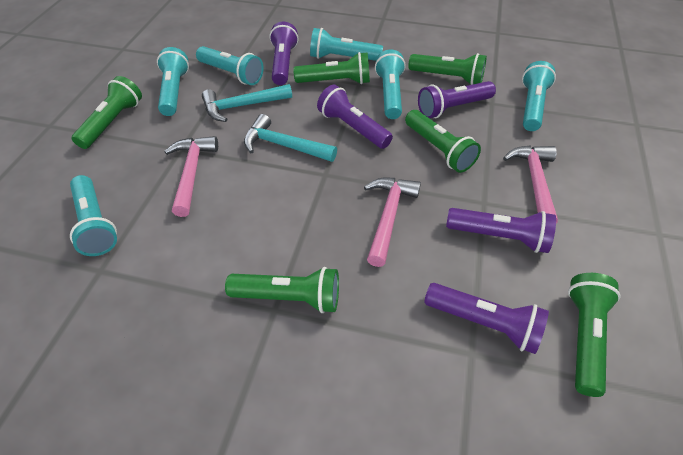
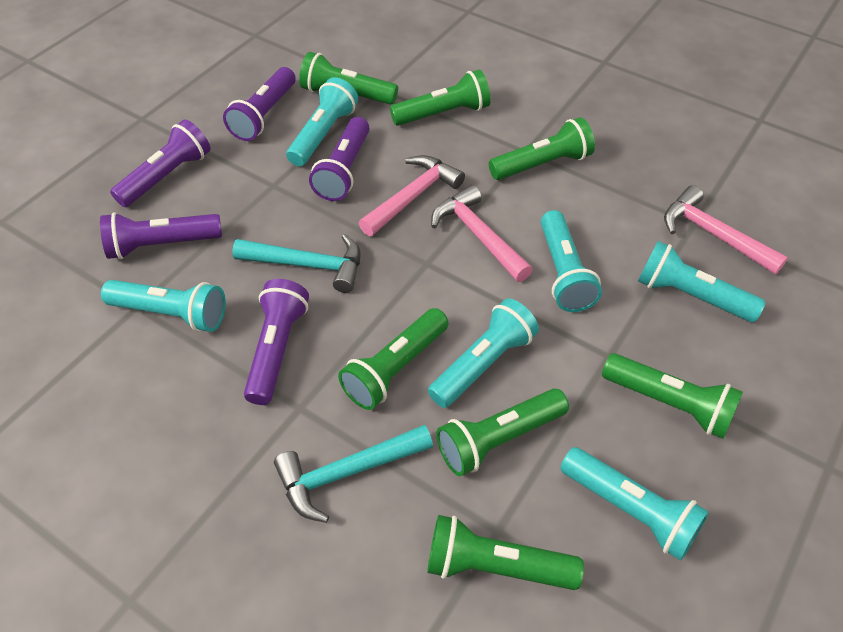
green flashlight: 6 -> 7

